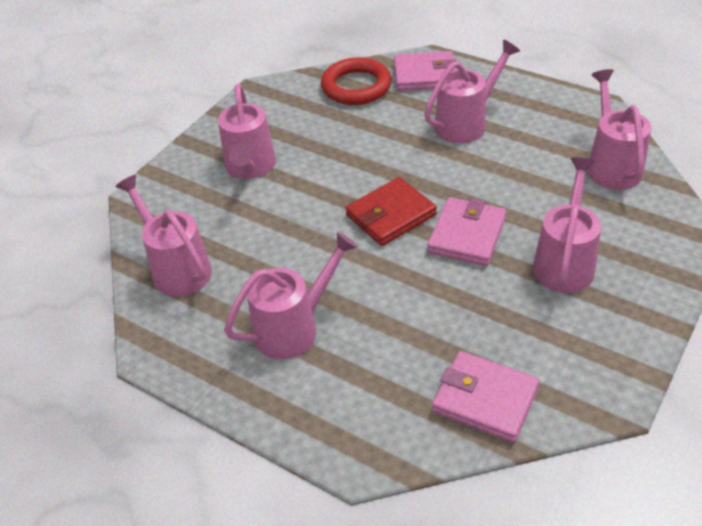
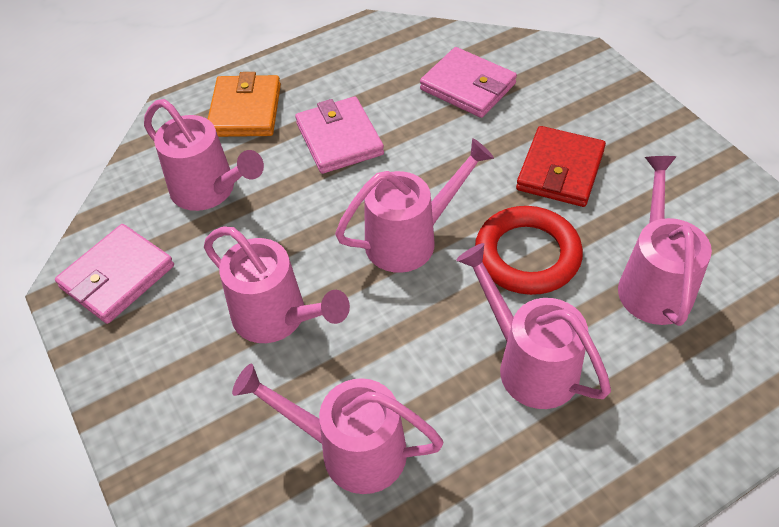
orange wallet: 0 -> 1

